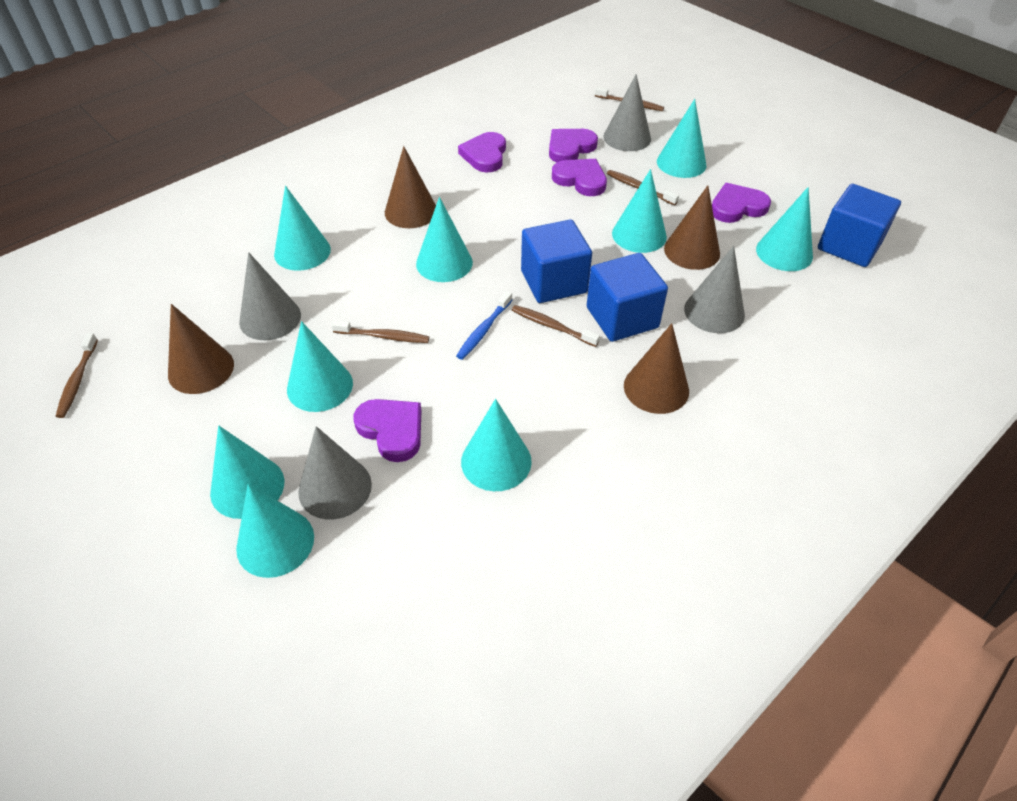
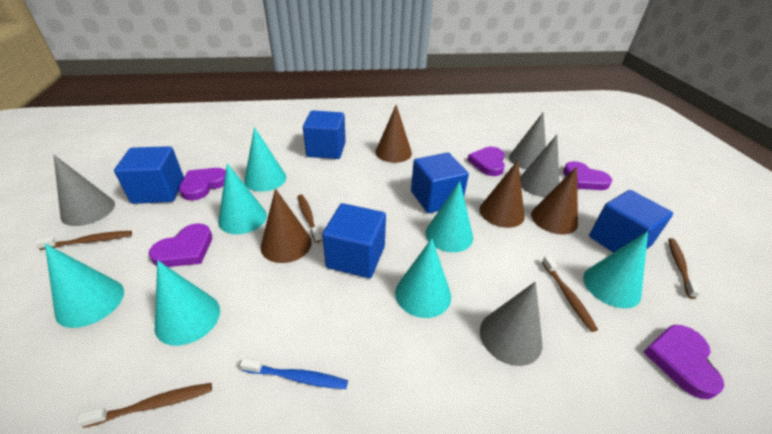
blue cube: 3 -> 5
turquoise cone: 9 -> 7

